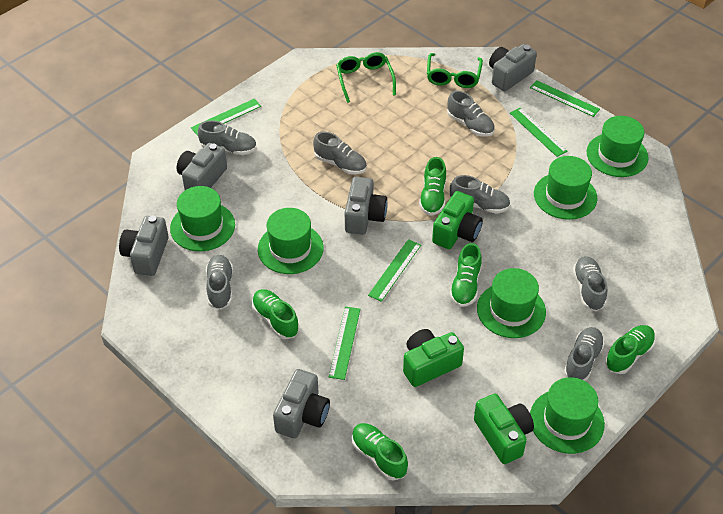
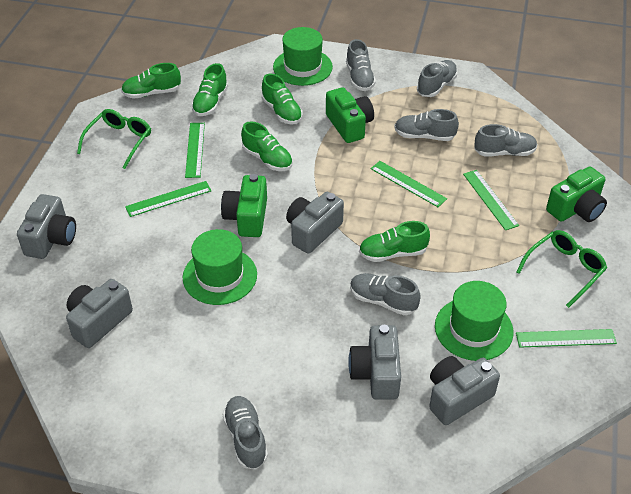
green hat: 6 -> 3
grey shoe: 7 -> 6

